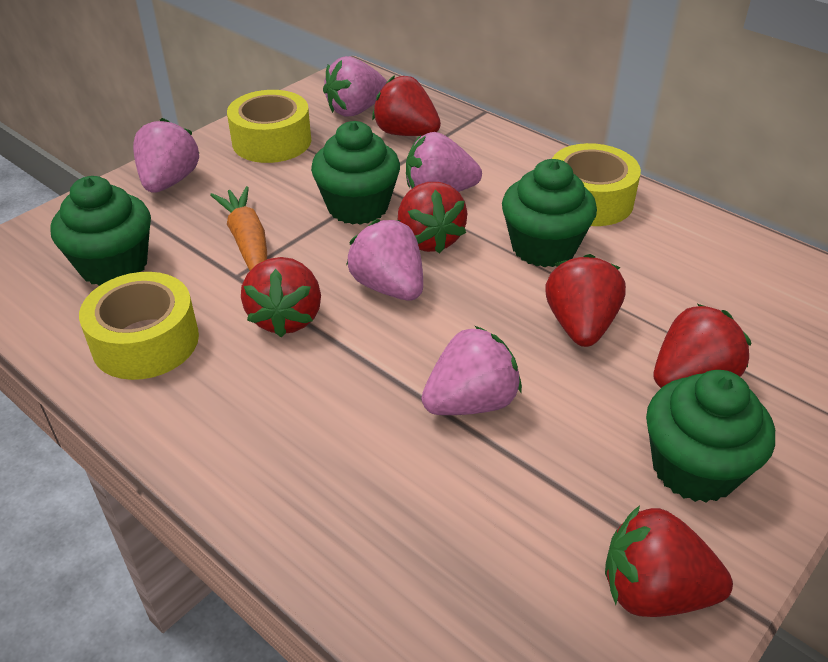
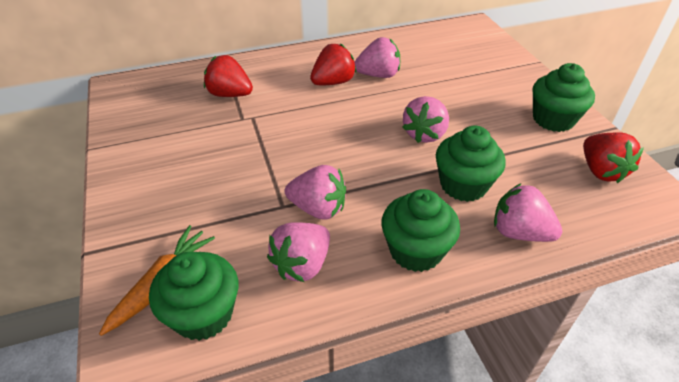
red strawberry: 6 -> 3
yellow tape: 3 -> 0

